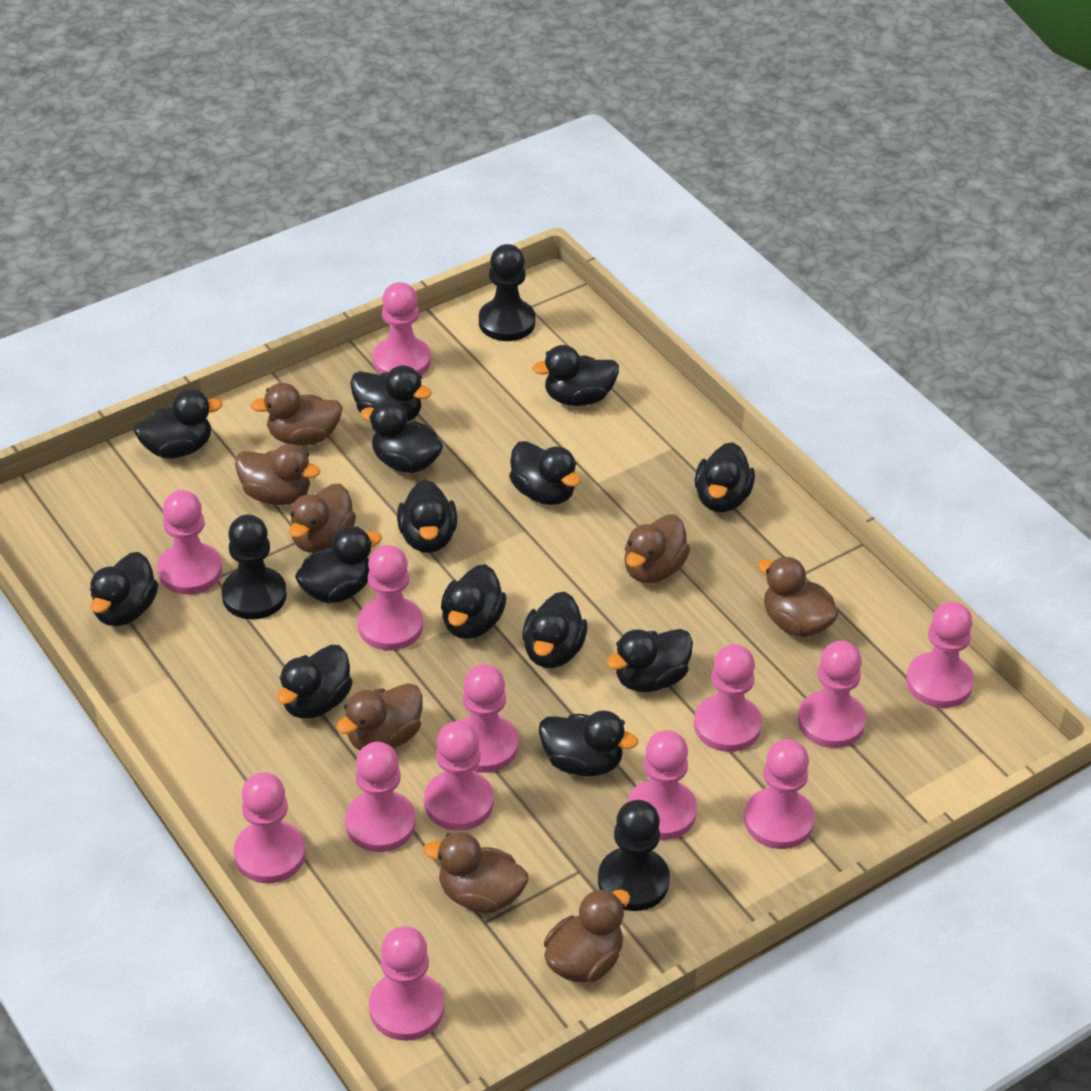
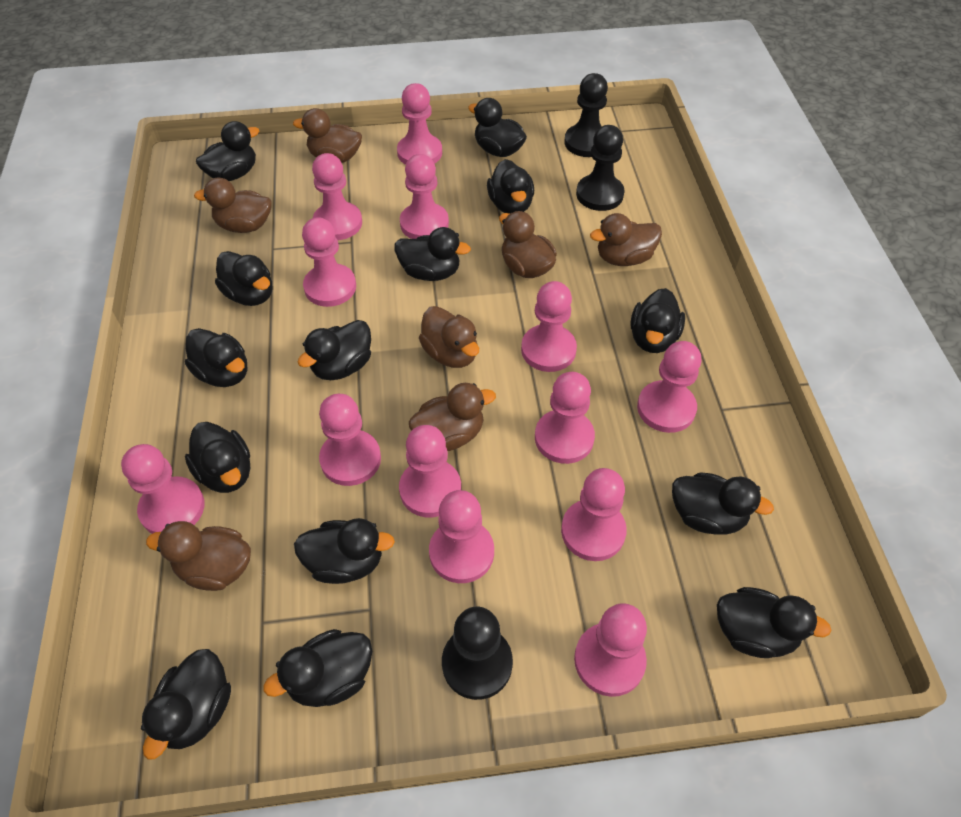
brown duck: 8 -> 7

